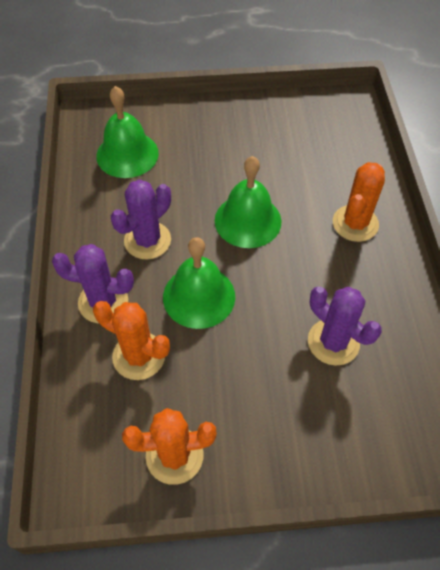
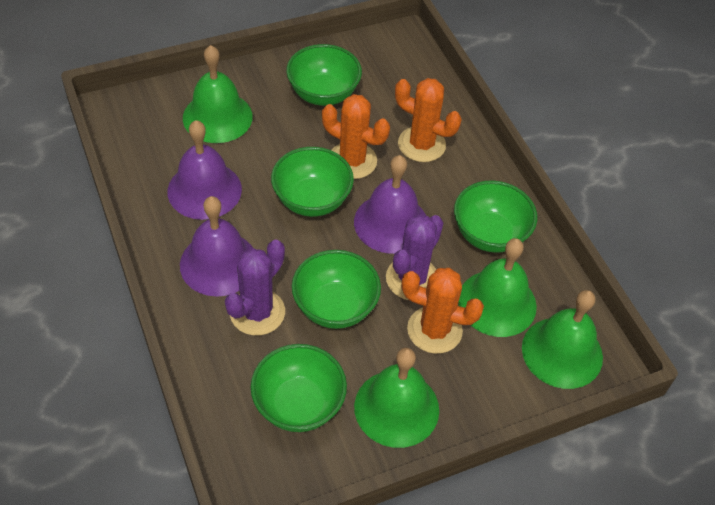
green bell: 3 -> 4
green bowl: 0 -> 5
purple bell: 0 -> 3
purple cactus: 3 -> 2

